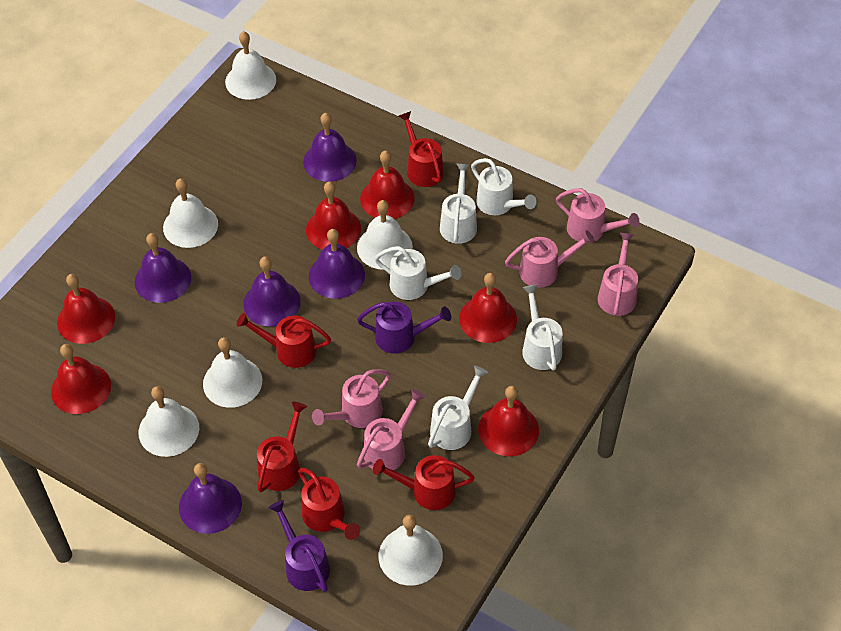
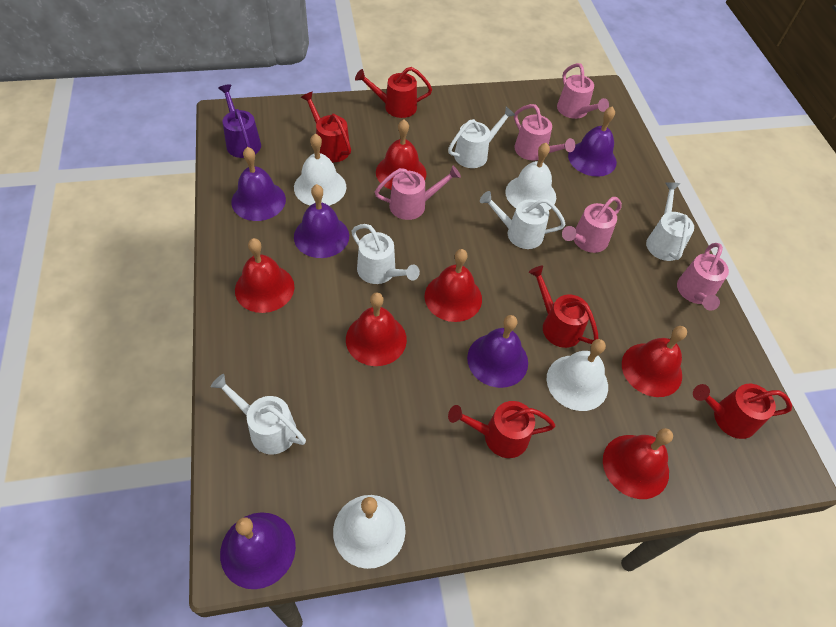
purple watering can: 2 -> 1
white bell: 6 -> 4

